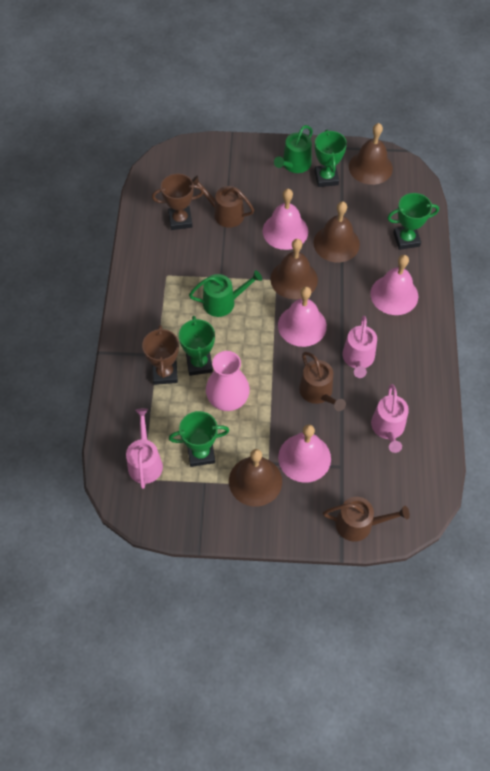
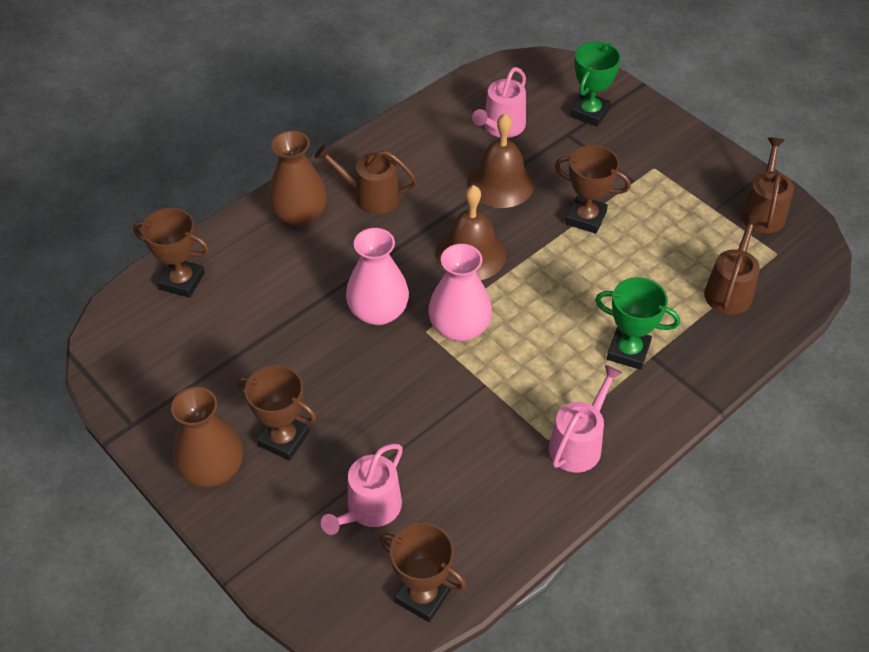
brown bell: 4 -> 2
brown trophy: 2 -> 4
brown vase: 0 -> 2
green trophy: 4 -> 2
green watering can: 2 -> 0
pink bell: 4 -> 0
pink vase: 1 -> 2

